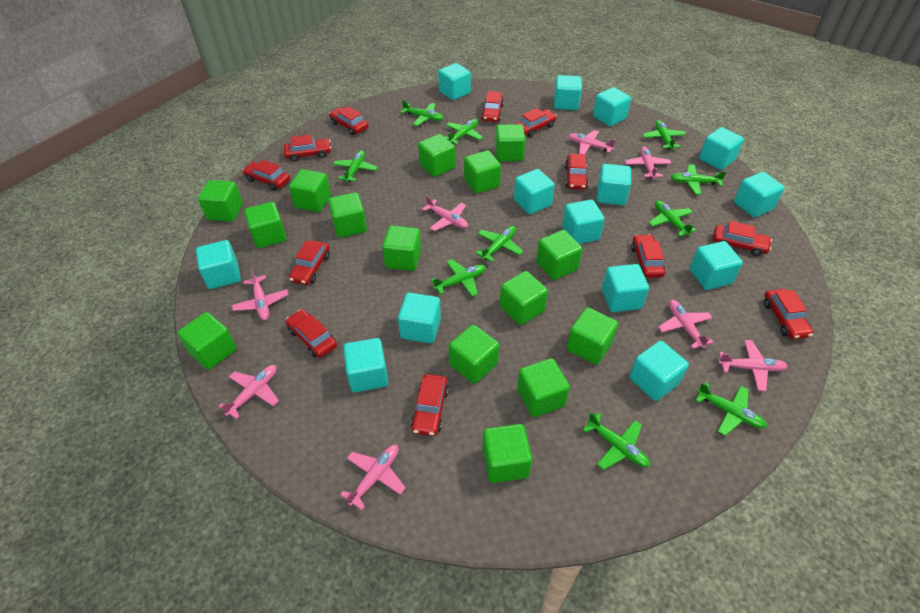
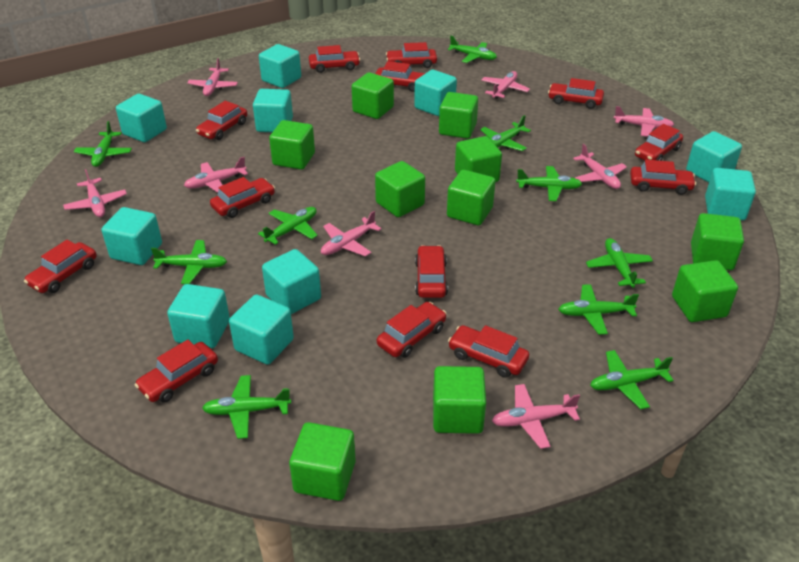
green cube: 15 -> 10
red car: 12 -> 13
turquoise cube: 14 -> 10

